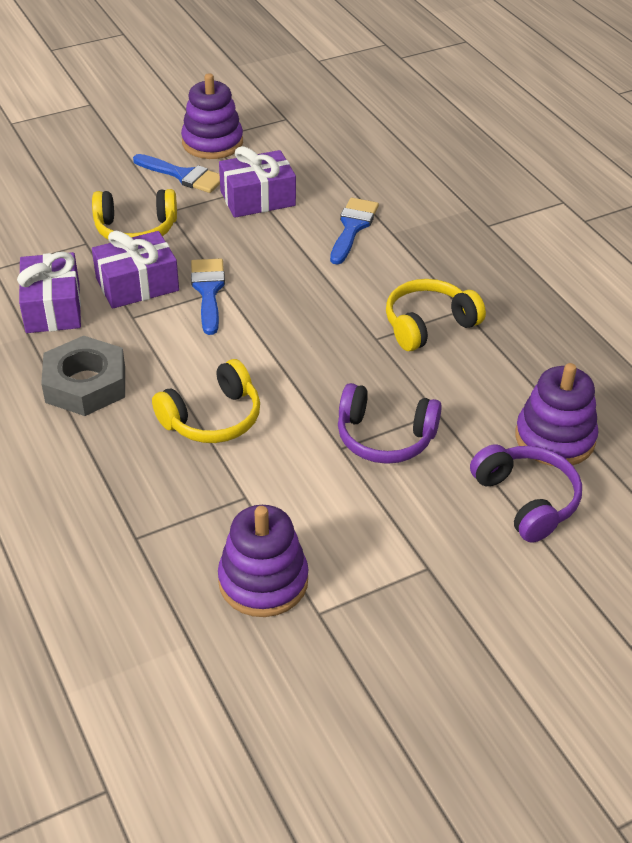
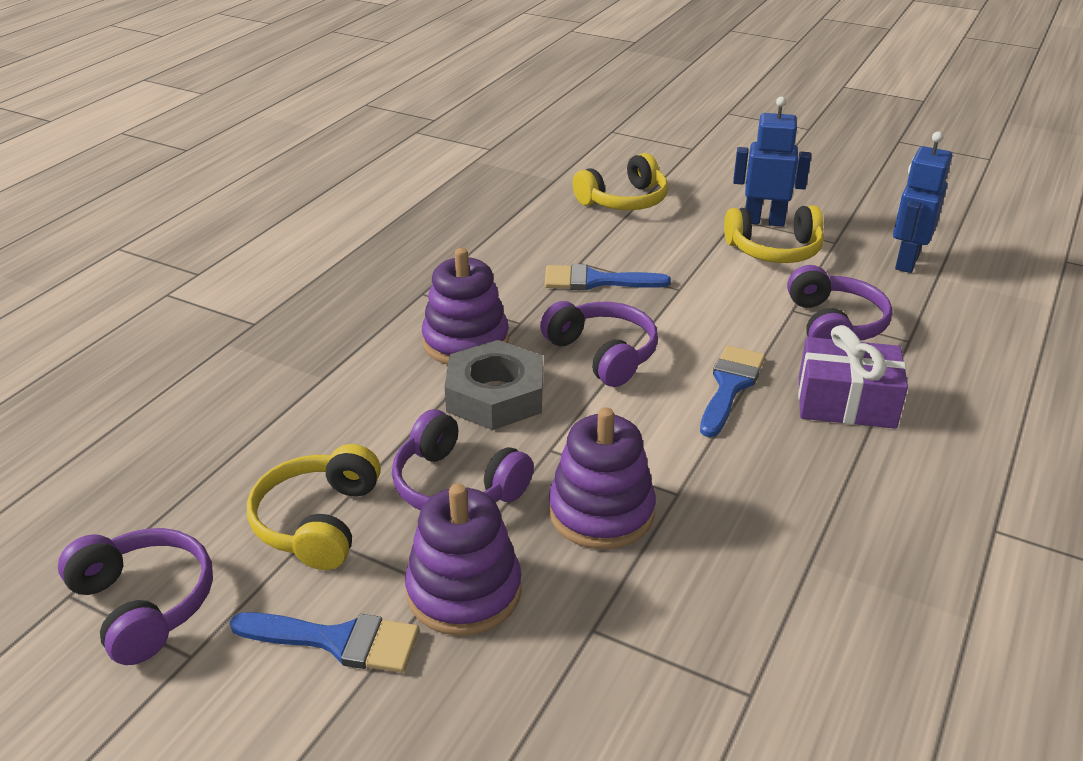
blue robot: 0 -> 2
purple gift: 3 -> 1
purple headphones: 2 -> 4

